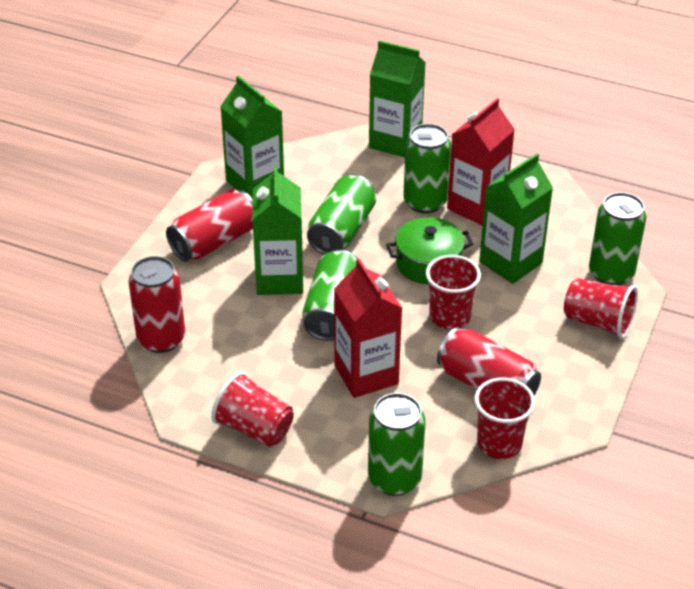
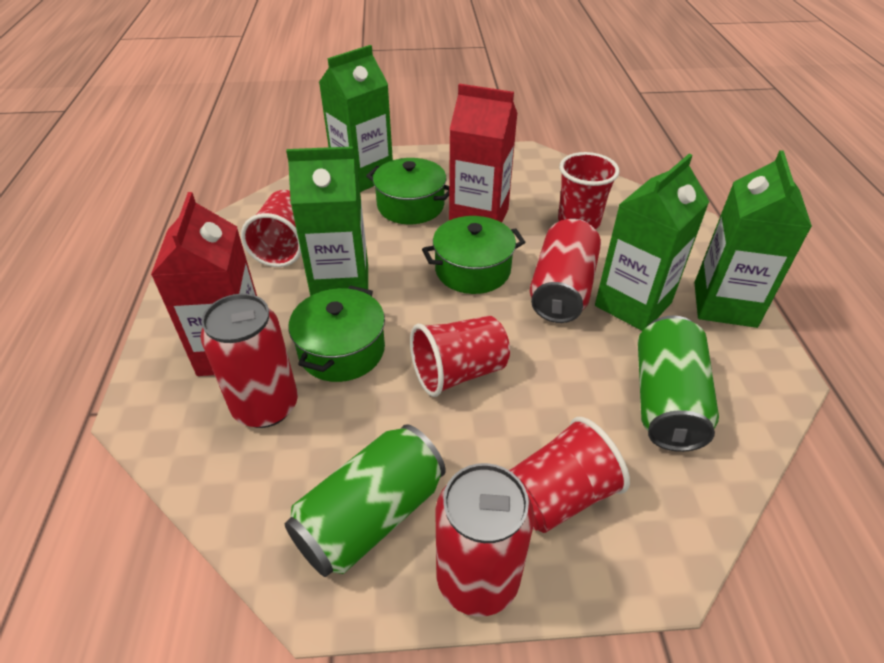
green can: 5 -> 2
green pot: 1 -> 3

